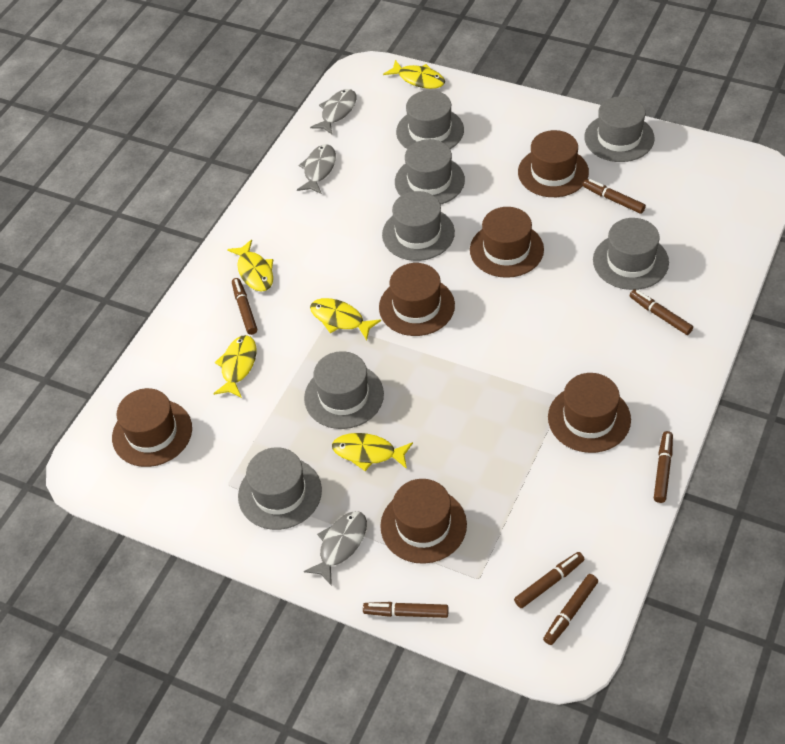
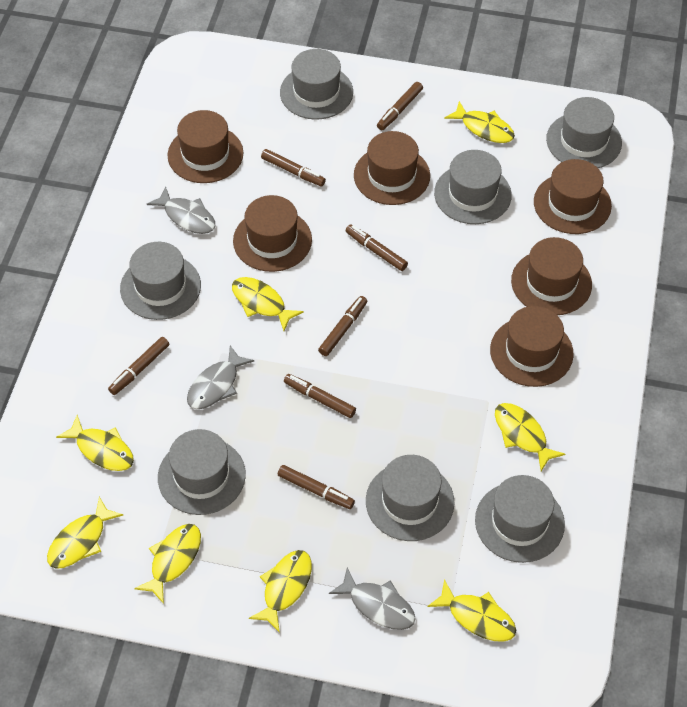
yellow fish: 5 -> 8

